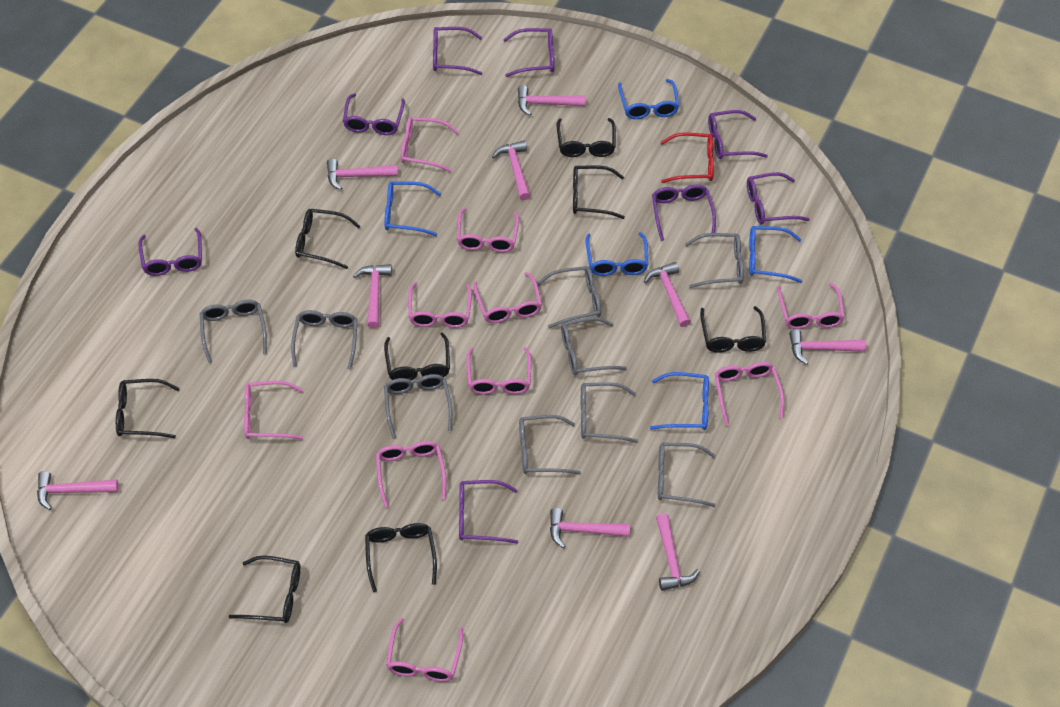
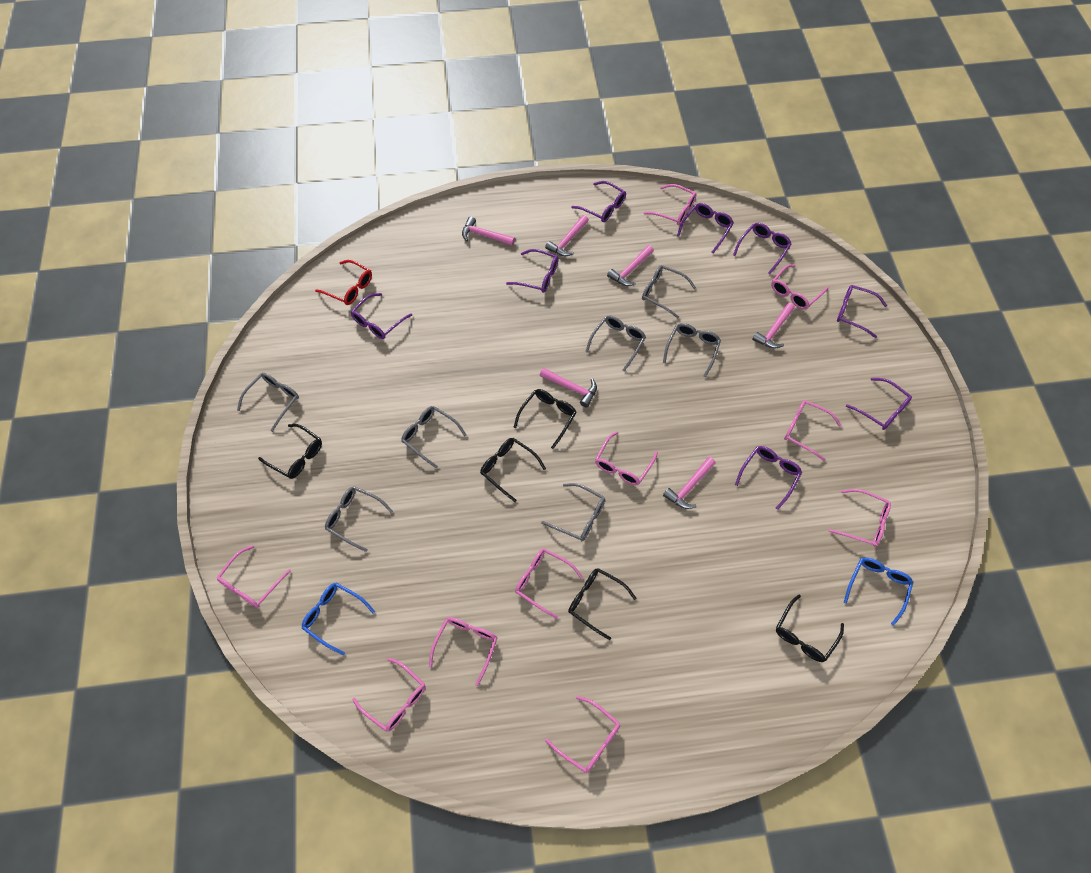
black glasses: 8 -> 5
blue glasses: 5 -> 2
grey glasses: 9 -> 7
pink hammer: 9 -> 6

